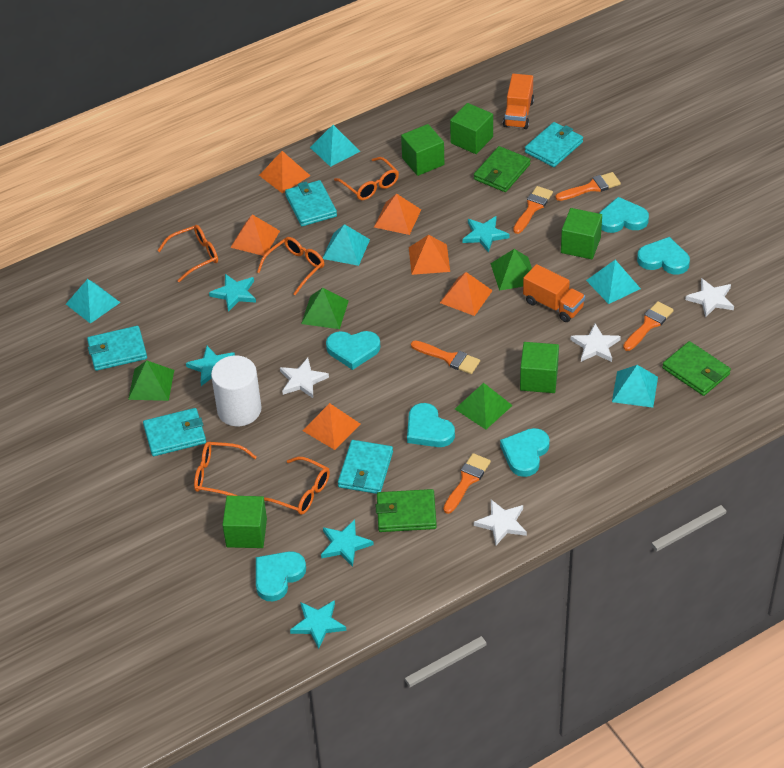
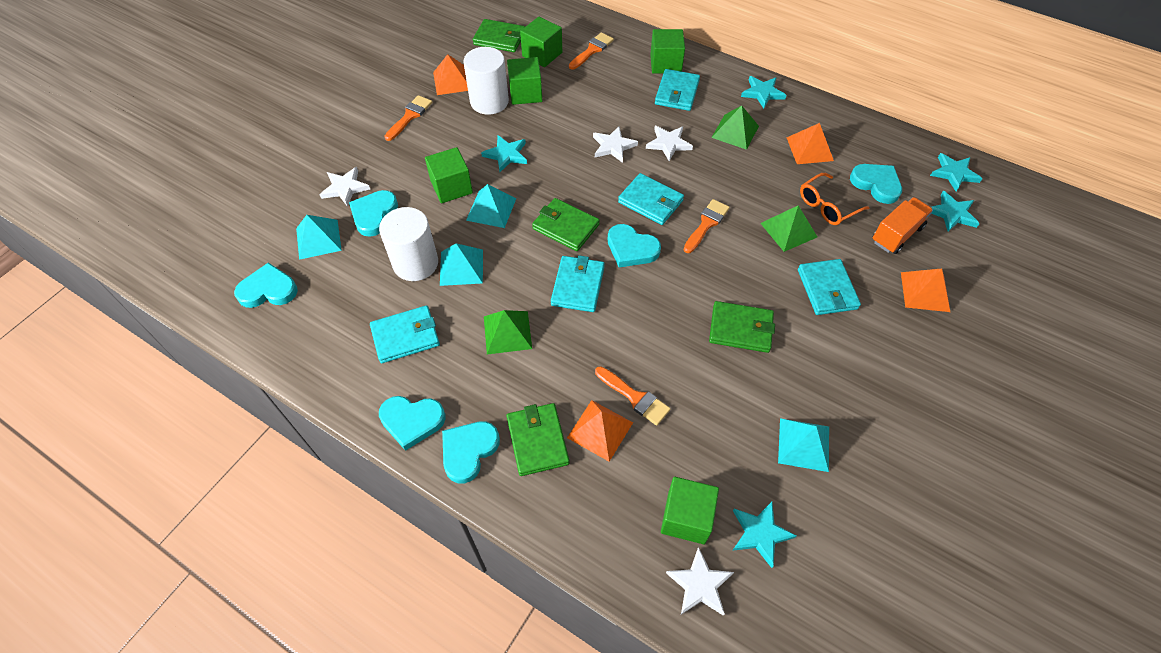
green pyramid: 4 -> 3
green wallet: 3 -> 4
orange brush: 5 -> 4
orange glasses: 5 -> 1
orange pyramid: 6 -> 4
orange truck: 2 -> 1
turquoise pyramid: 5 -> 4
white cylinder: 1 -> 2

